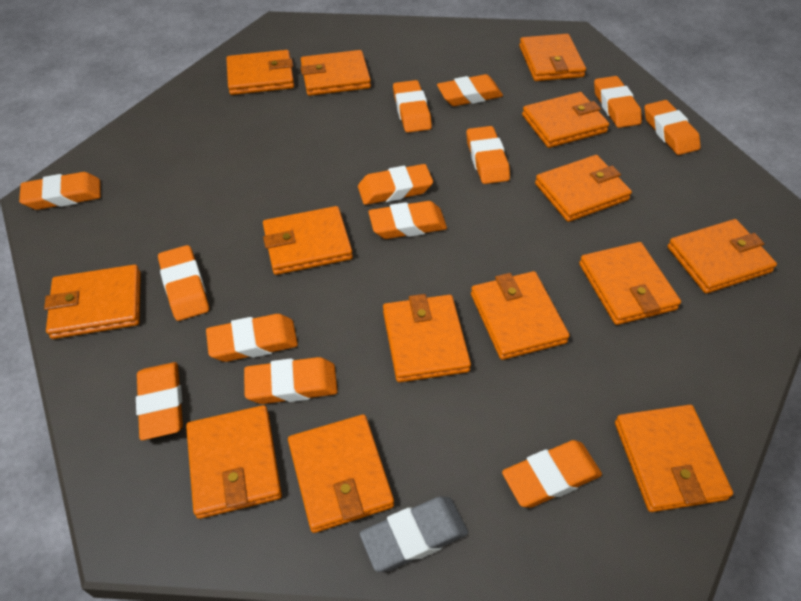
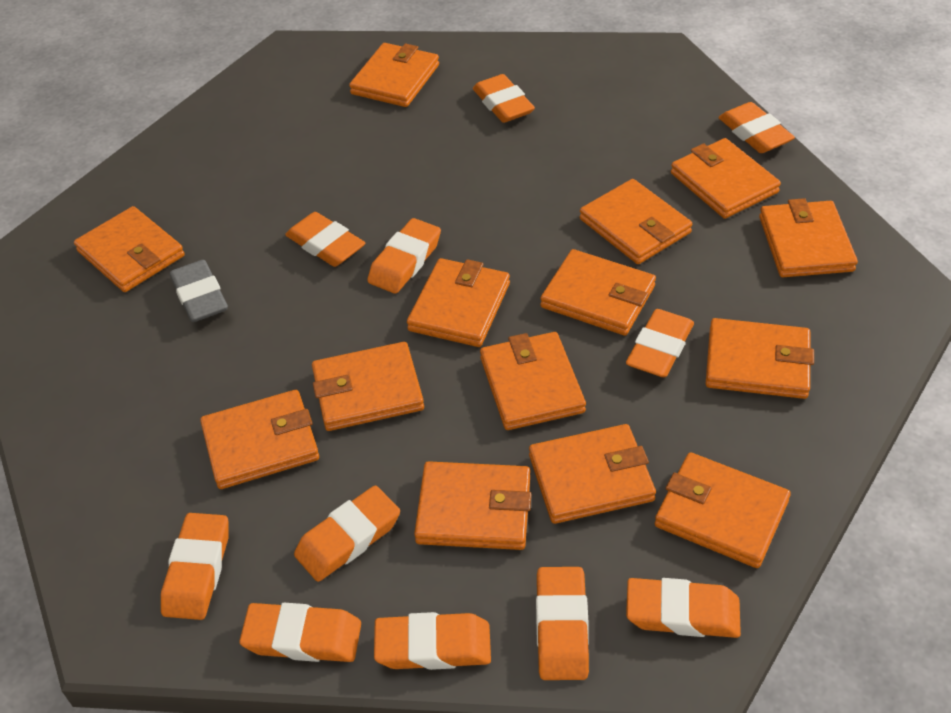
orange eraser: 13 -> 11

